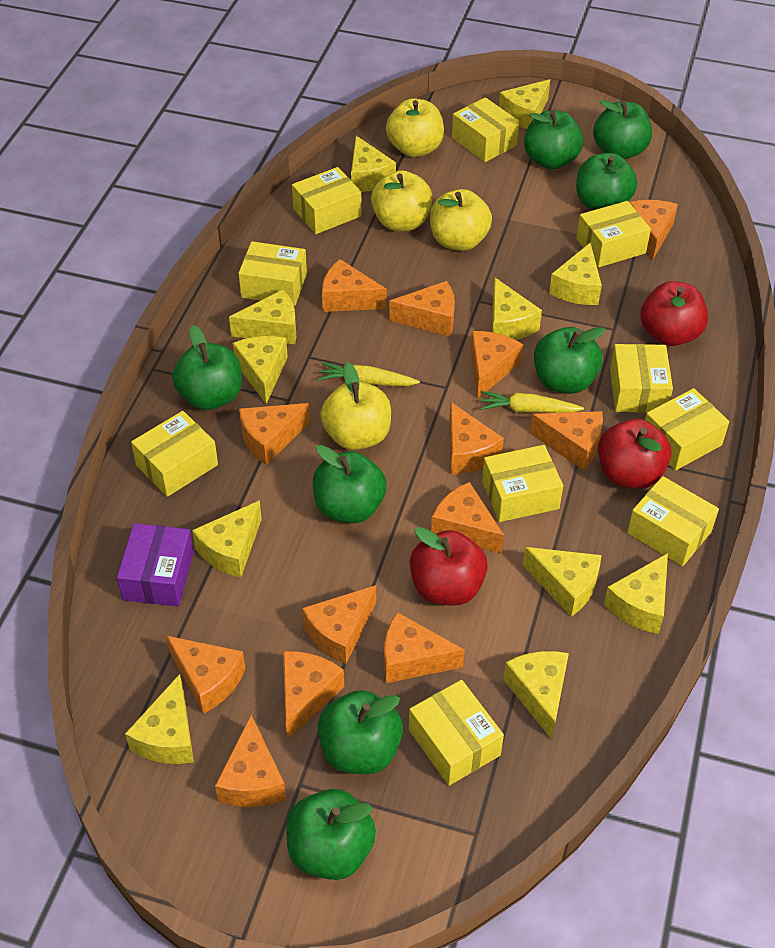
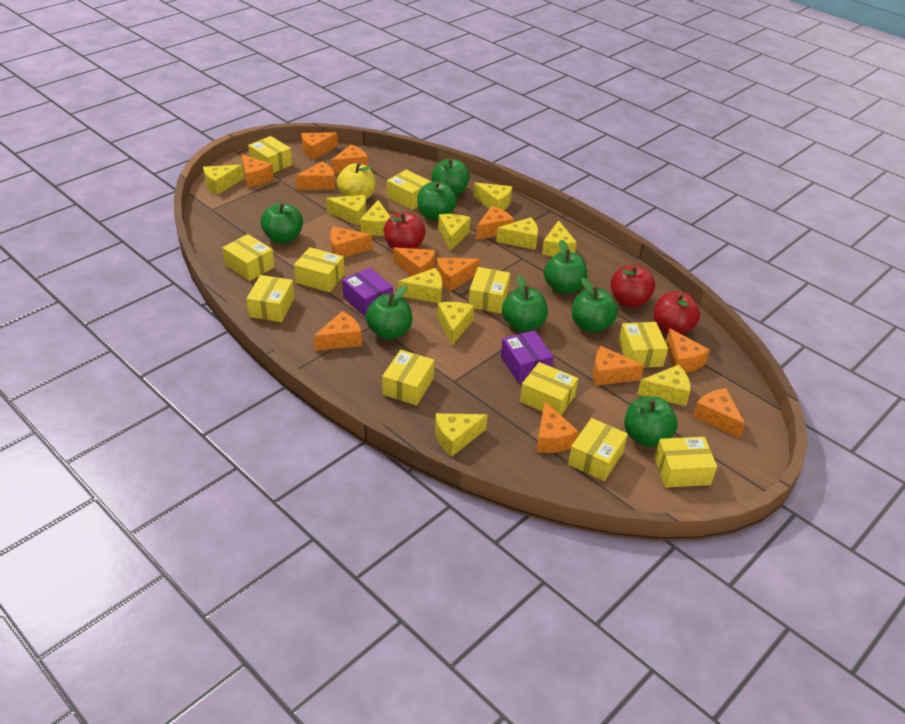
purple box: 1 -> 2
yellow apple: 4 -> 1
yellow box: 10 -> 11
yellow carrot: 2 -> 0

